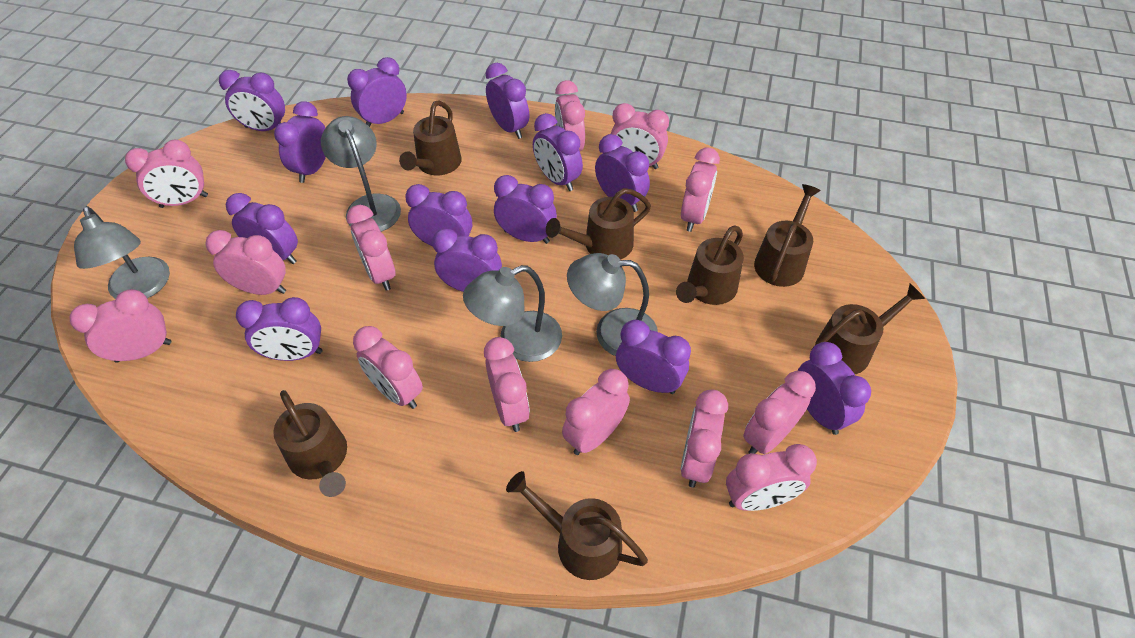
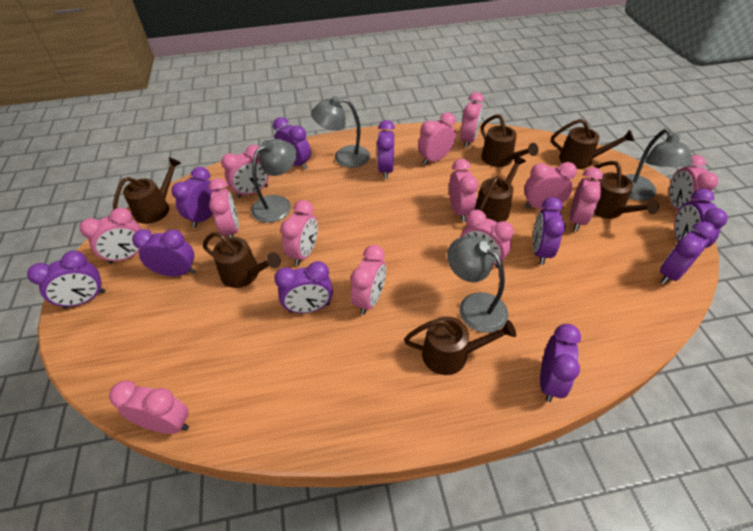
purple clock: 13 -> 10

